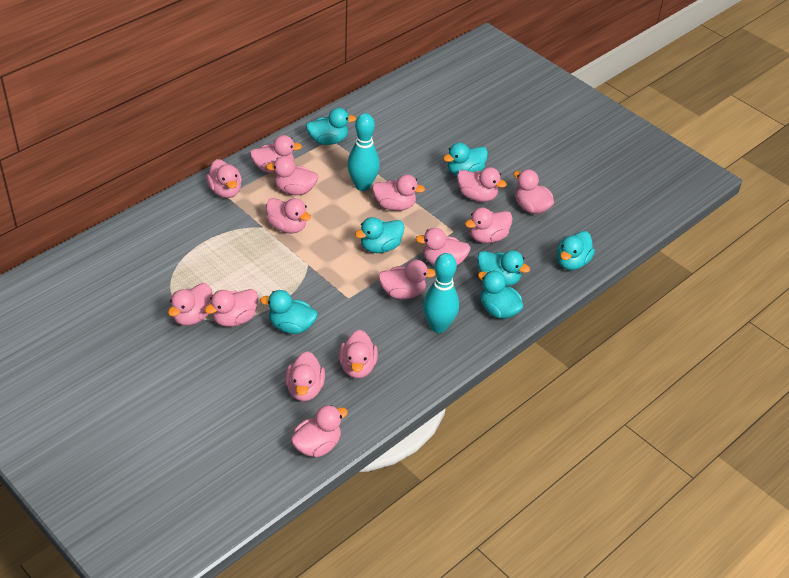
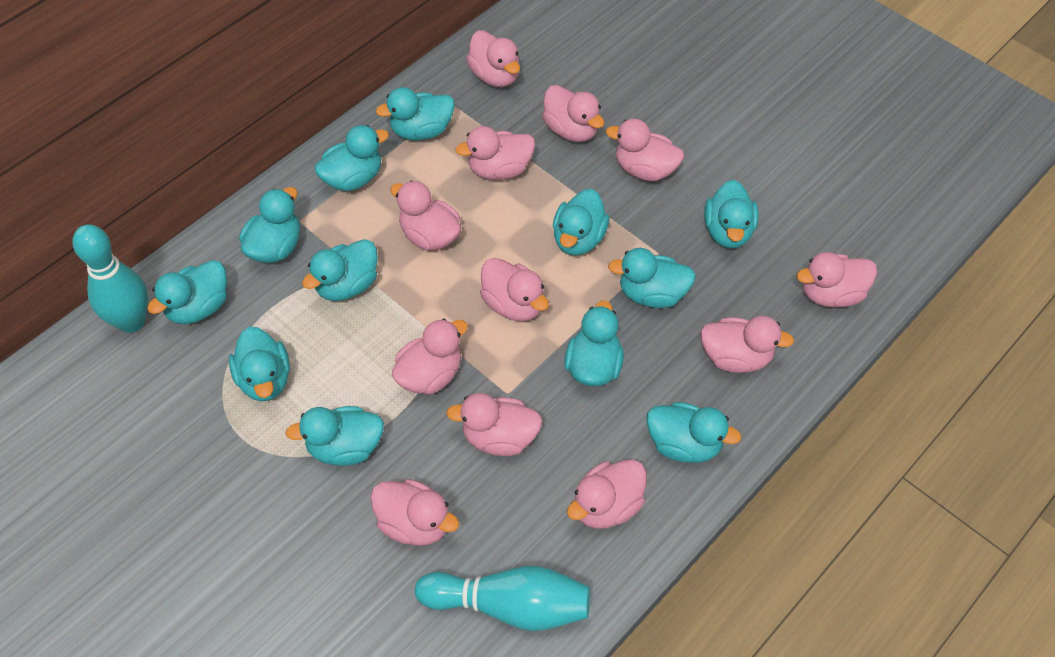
pink duck: 15 -> 12
turquoise duck: 7 -> 12

